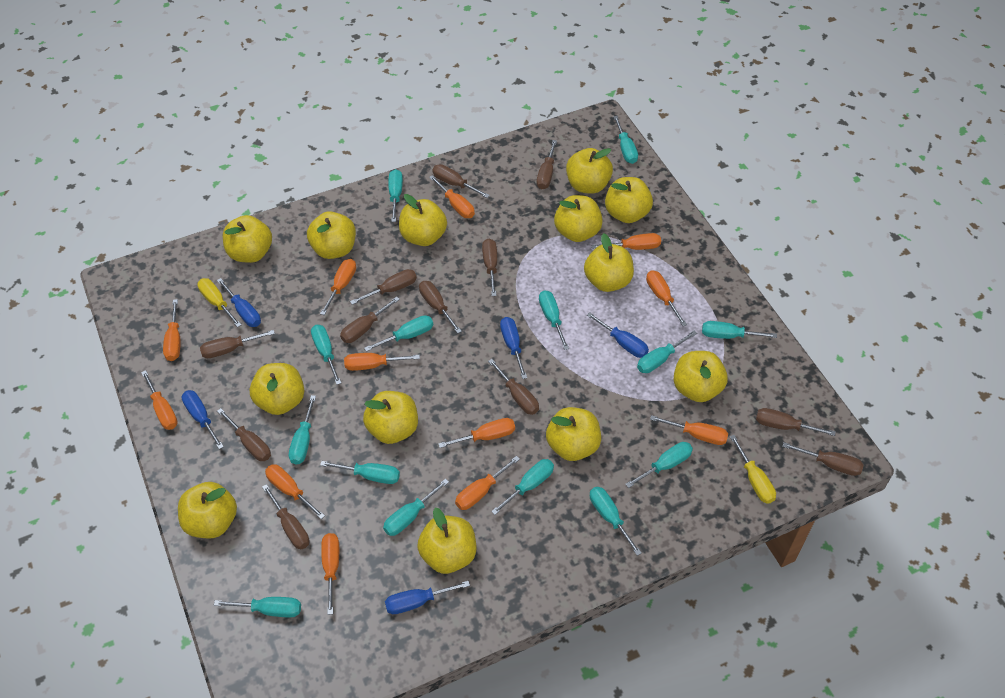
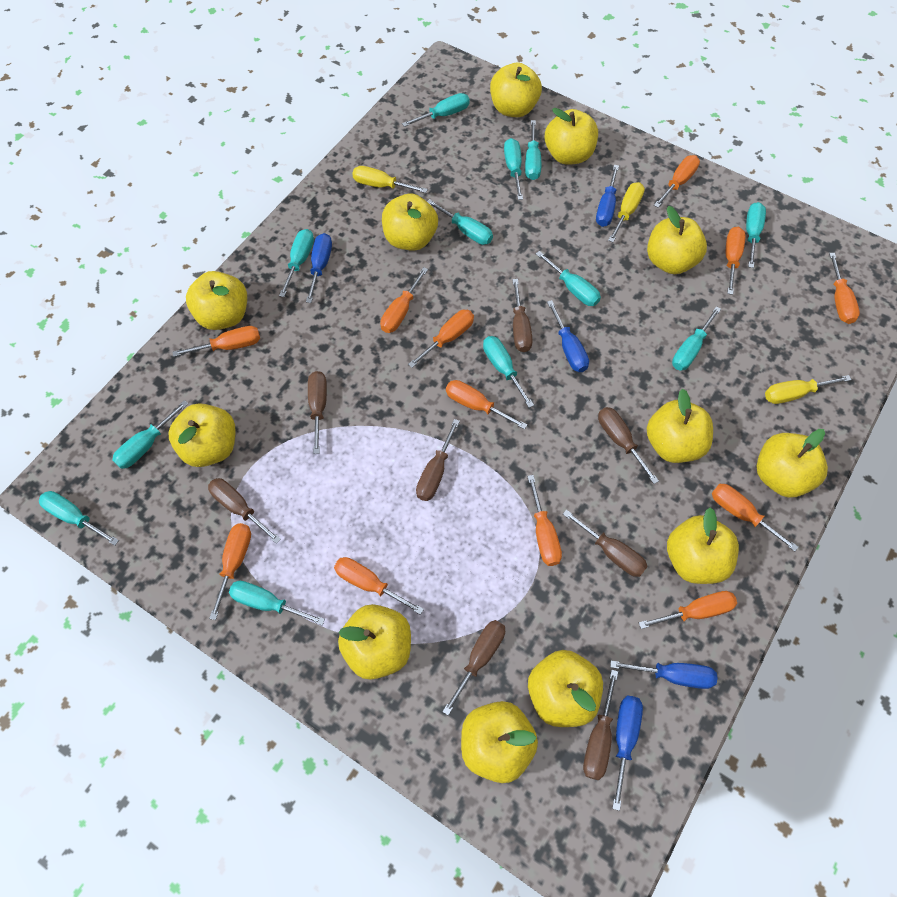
brown screwdriver: 12 -> 8
turquoise screwdriver: 14 -> 12
yellow apple: 13 -> 12
yellow screwdriver: 2 -> 3

